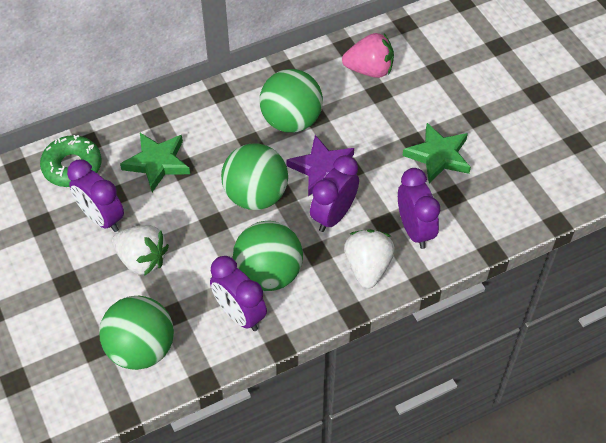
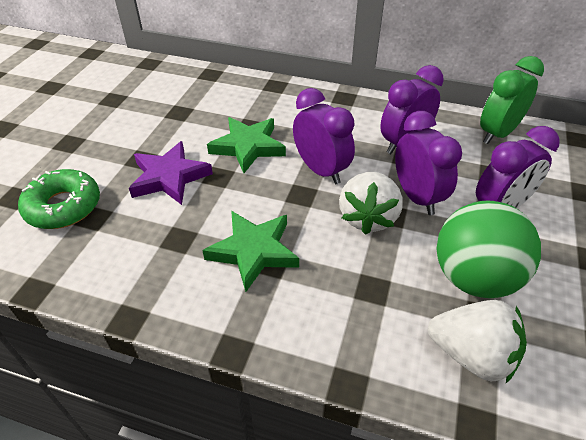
green ball: 4 -> 1
green clock: 0 -> 1
pink strawberry: 1 -> 0

